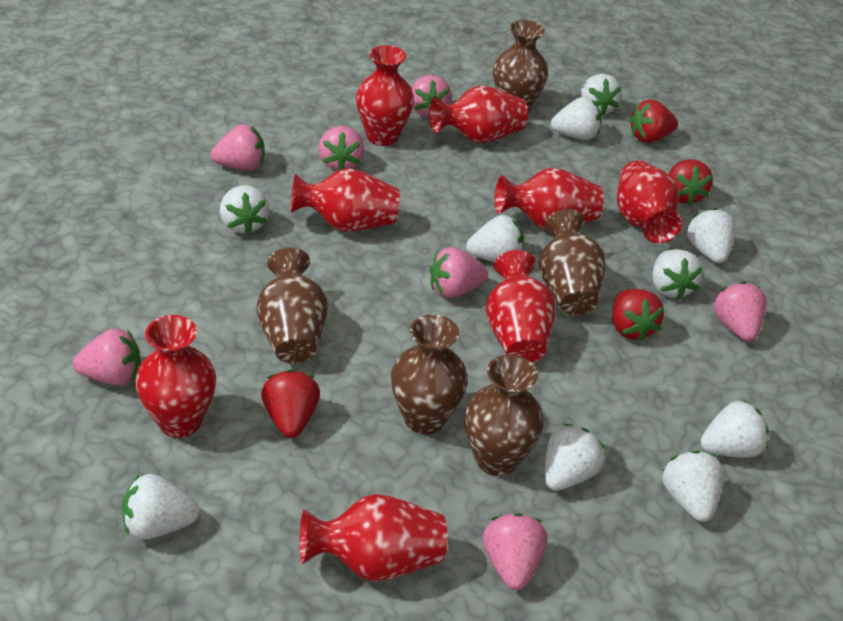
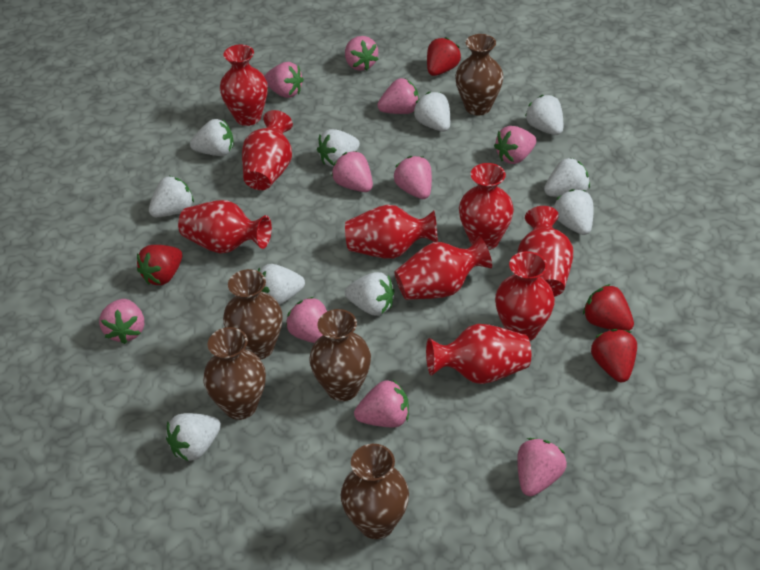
pink strawberry: 7 -> 10
red vase: 8 -> 9

